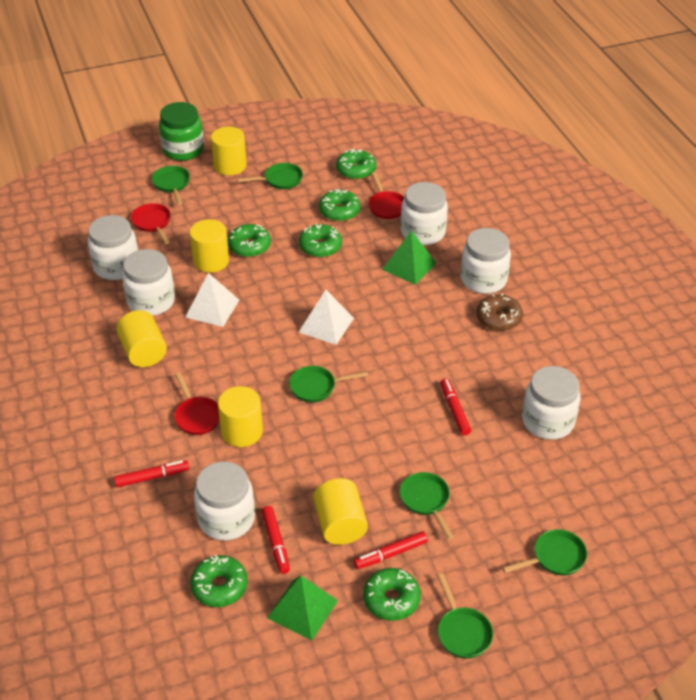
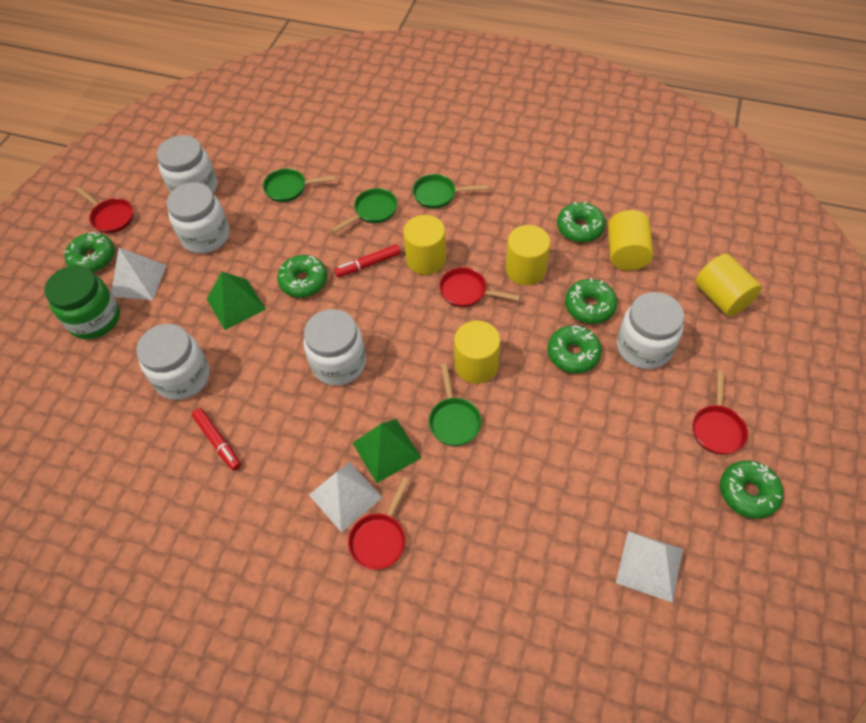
brown donut: 1 -> 0
green pan: 6 -> 4
red marker: 4 -> 2
red pan: 3 -> 4
white jar: 6 -> 5
white pyramid: 2 -> 3

